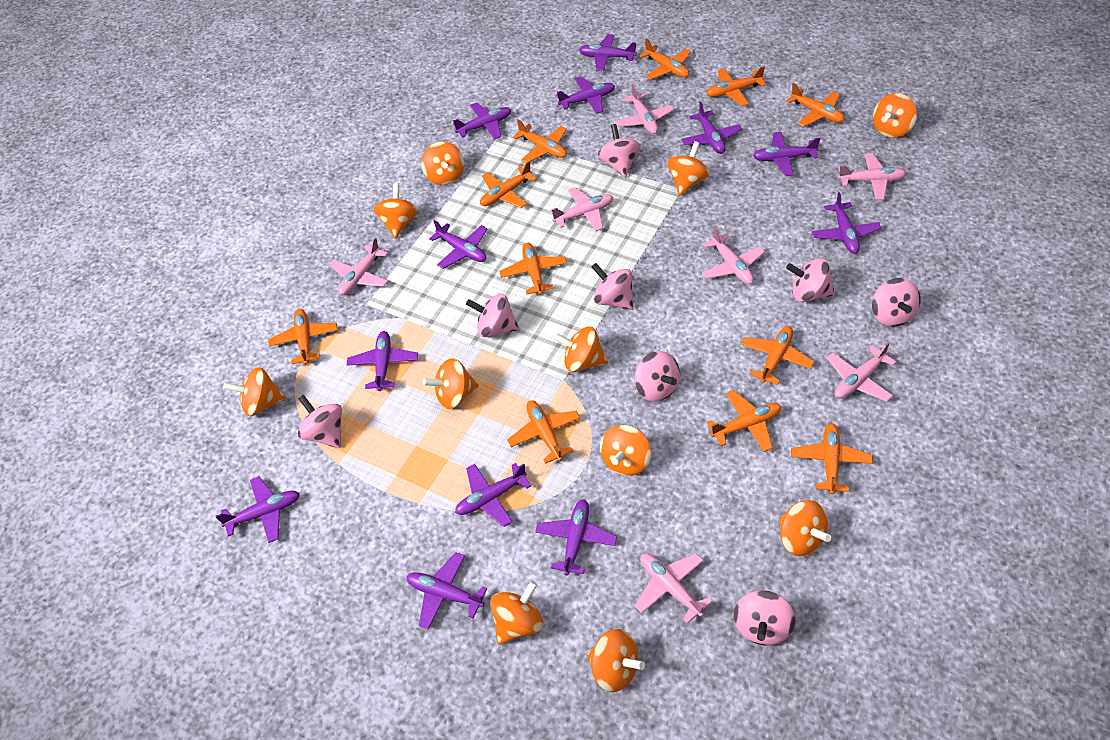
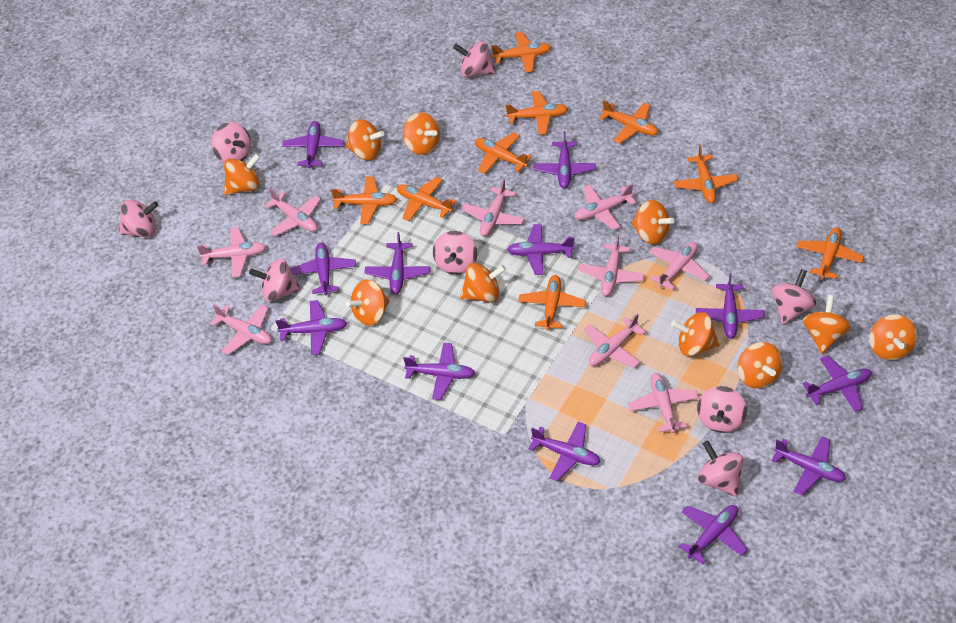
orange plane: 11 -> 9
orange spinning top: 11 -> 10
pink plane: 7 -> 9

